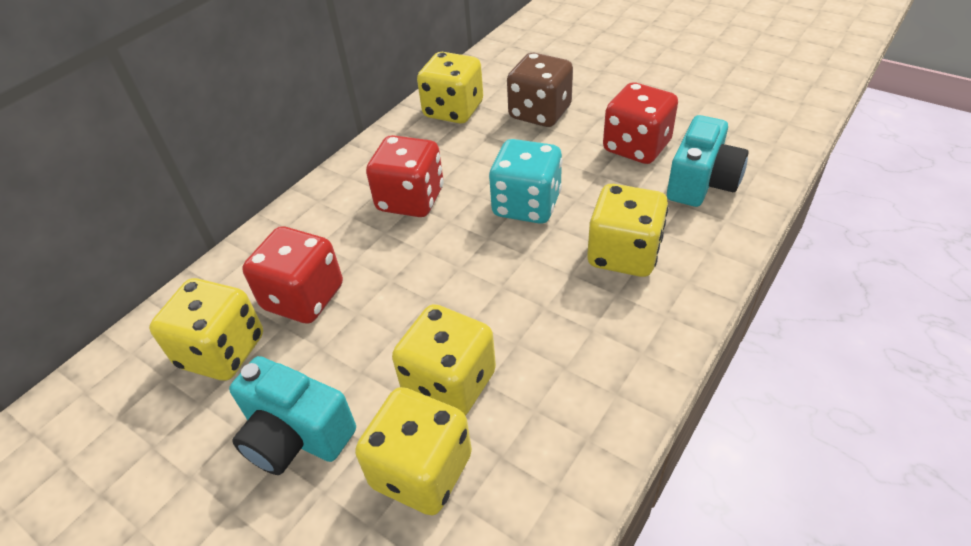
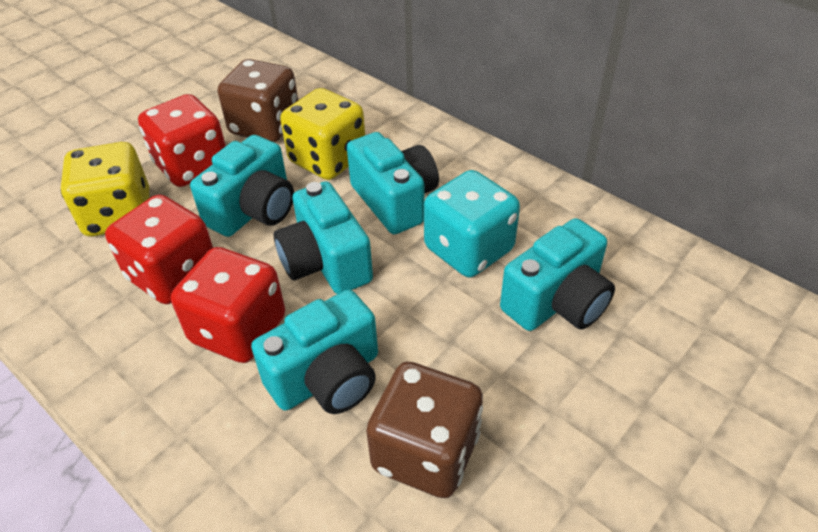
brown dice: 1 -> 2
turquoise camera: 2 -> 5
yellow dice: 5 -> 2

